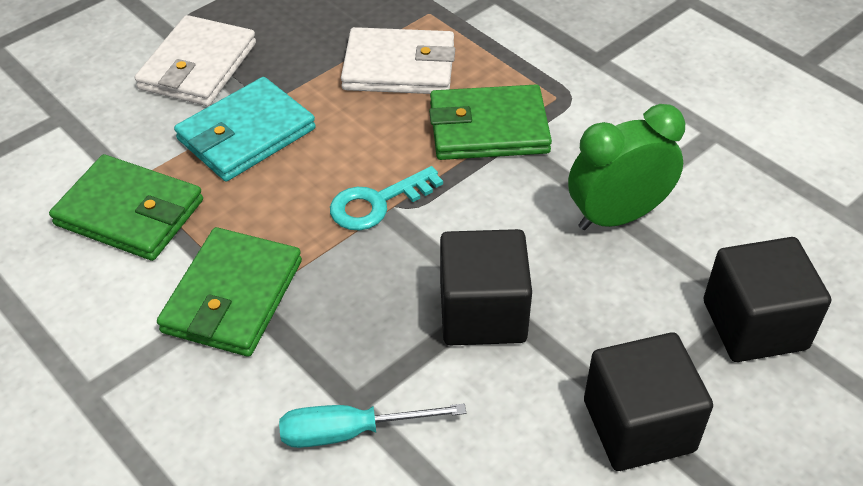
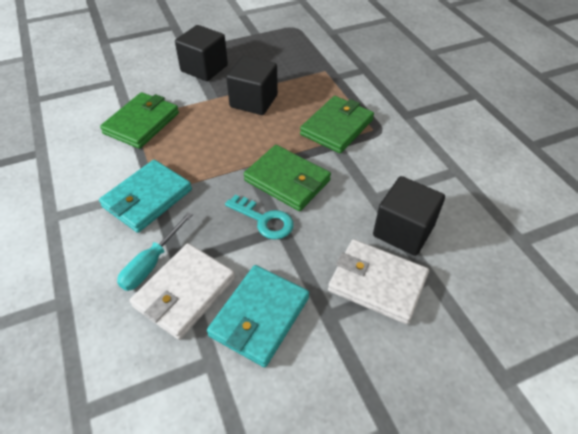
green clock: 1 -> 0
turquoise wallet: 1 -> 2

